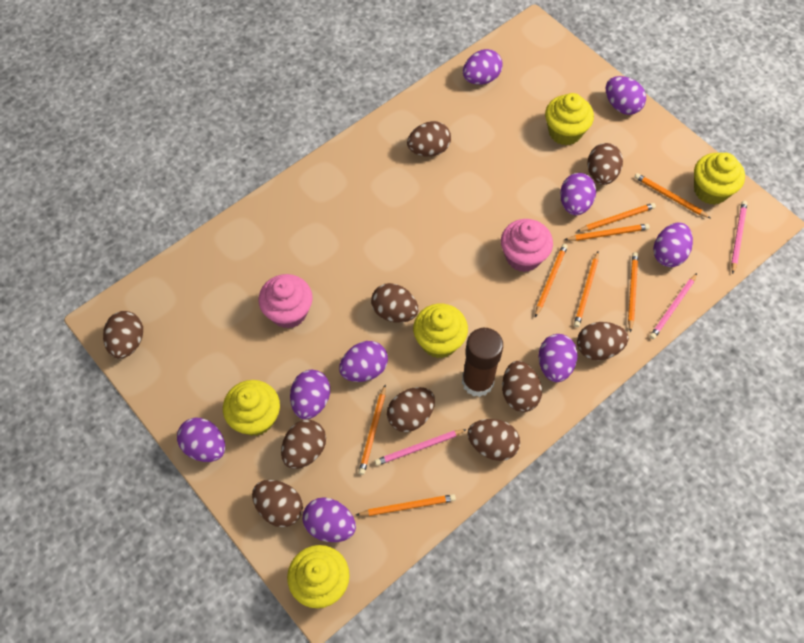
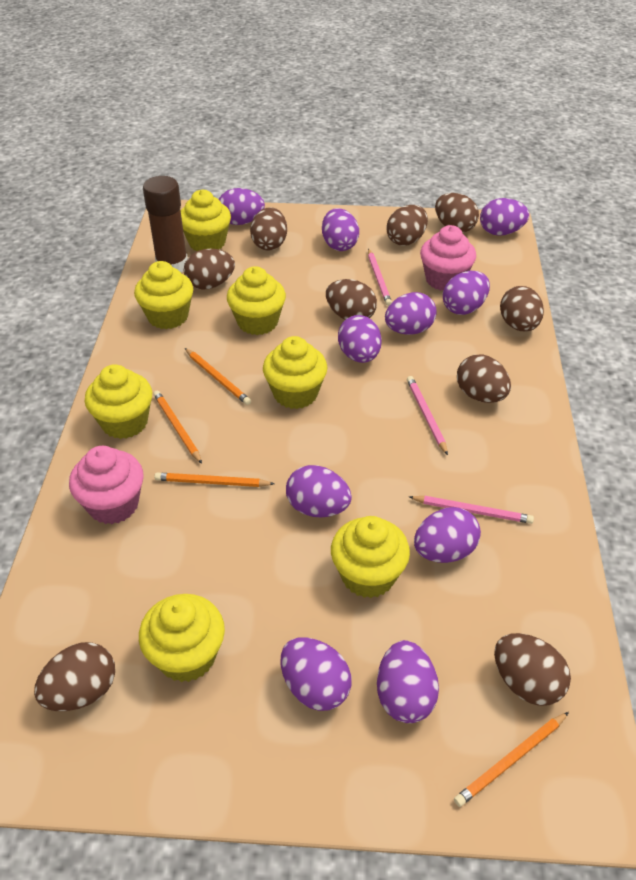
brown egg: 10 -> 9
orange pencil: 8 -> 4
purple egg: 9 -> 10
yellow cupcake: 5 -> 7

